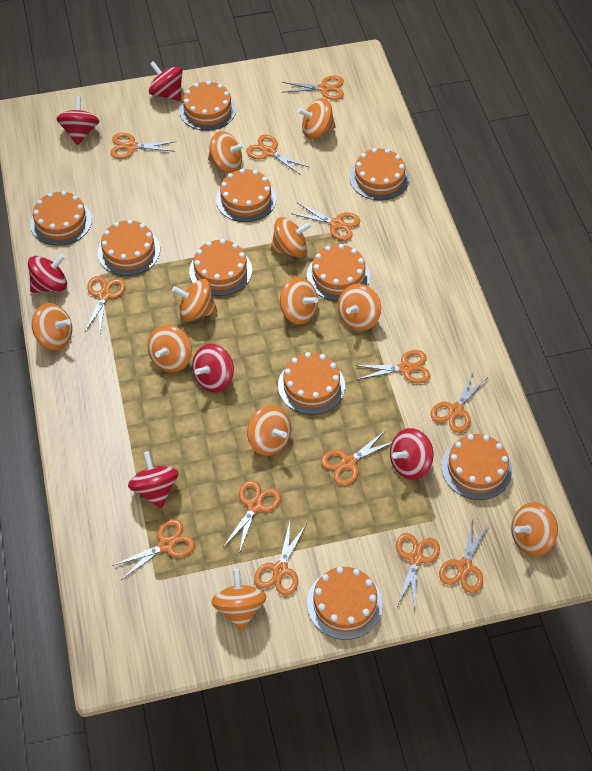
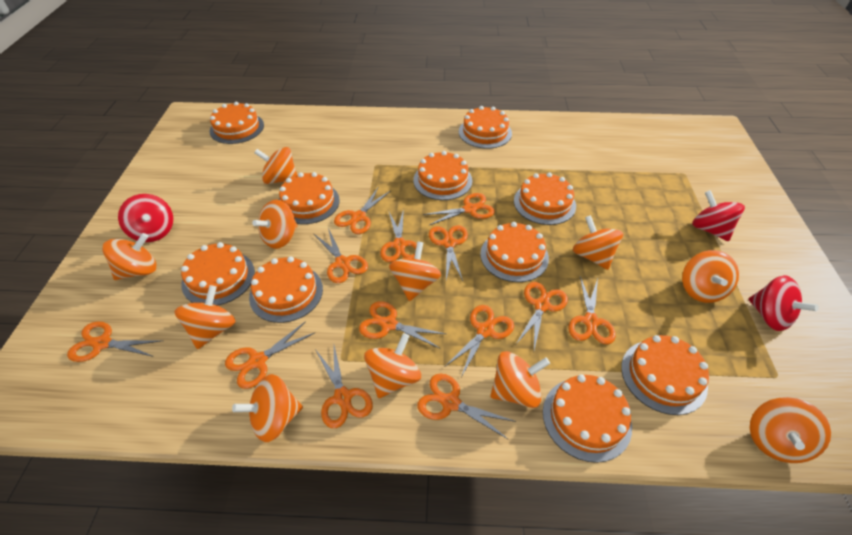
red spinning top: 6 -> 3

